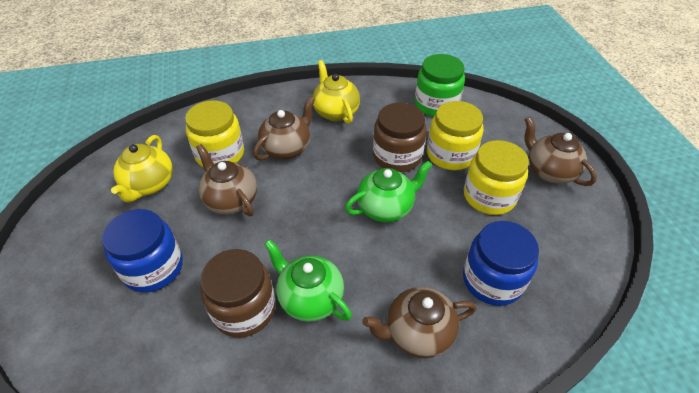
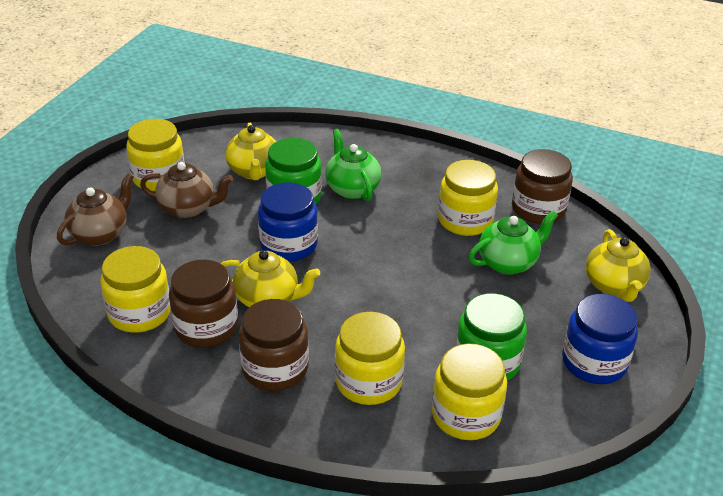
brown jar: 2 -> 3
brown teapot: 4 -> 2
green jar: 1 -> 2
yellow jar: 3 -> 5
yellow teapot: 2 -> 3

